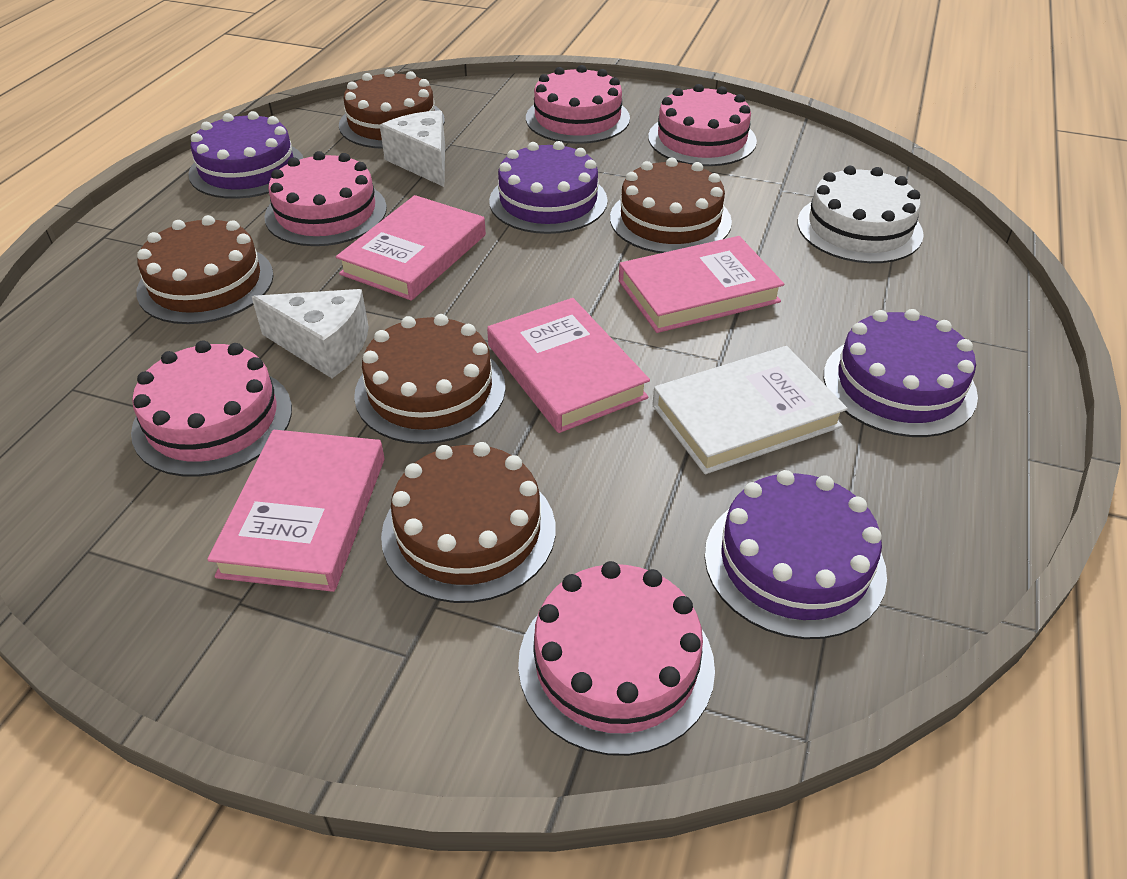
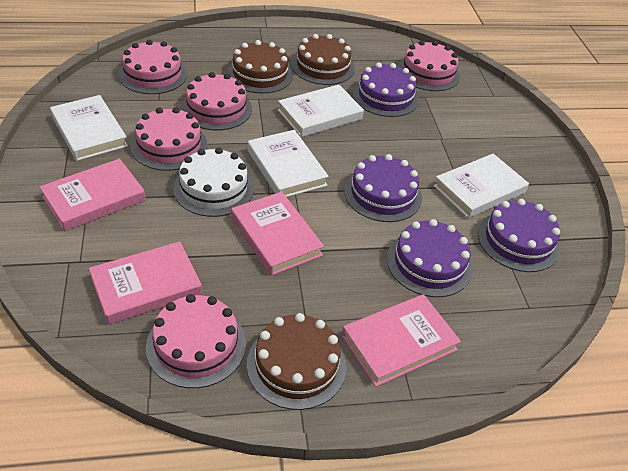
brown cake: 5 -> 3
white book: 1 -> 4
white cheese: 2 -> 0

